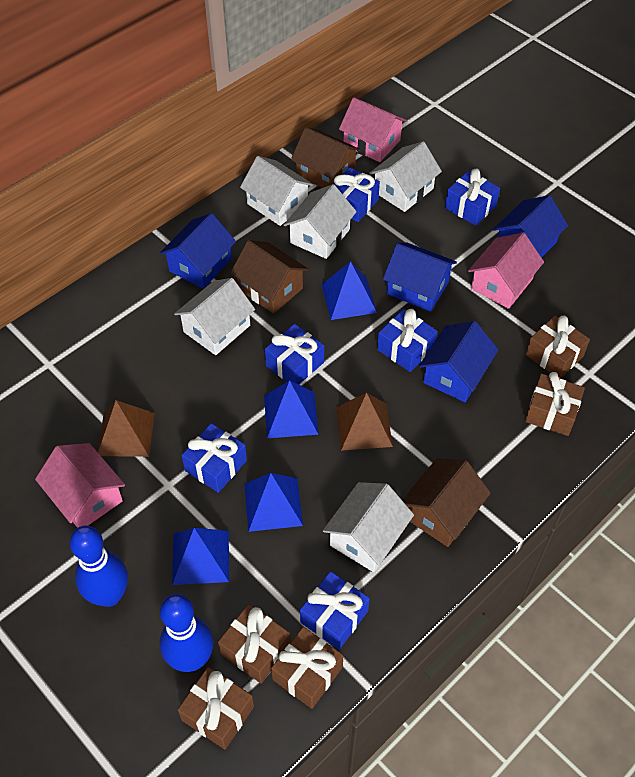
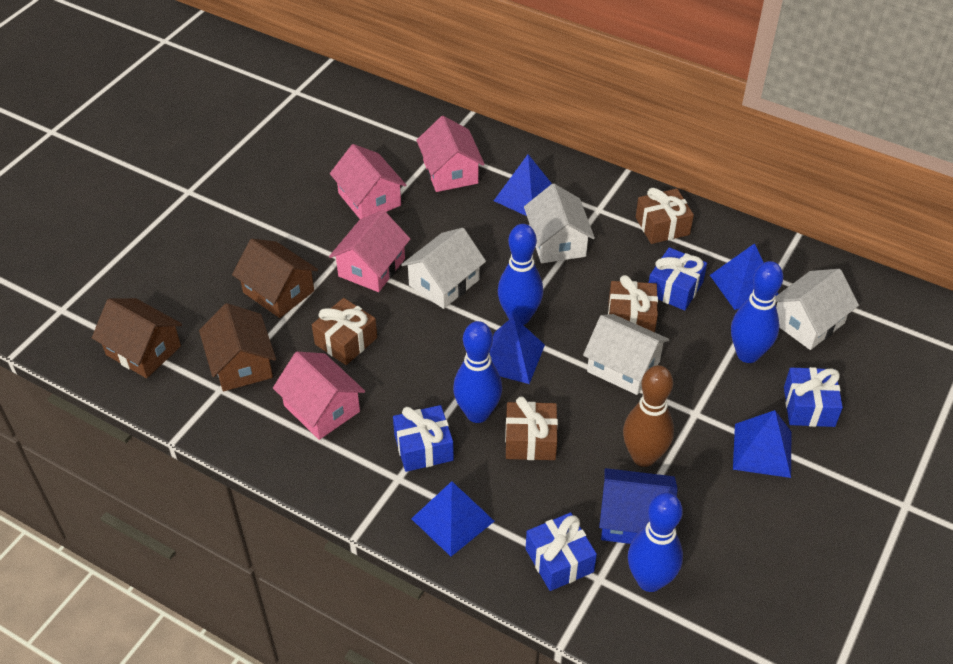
blue bowling pin: 2 -> 4
blue gift: 6 -> 4
blue house: 4 -> 1
blue pyramid: 4 -> 5
brown bowling pin: 0 -> 1
brown gift: 5 -> 4
brown pyramid: 2 -> 0
pink house: 3 -> 4
white house: 5 -> 4

